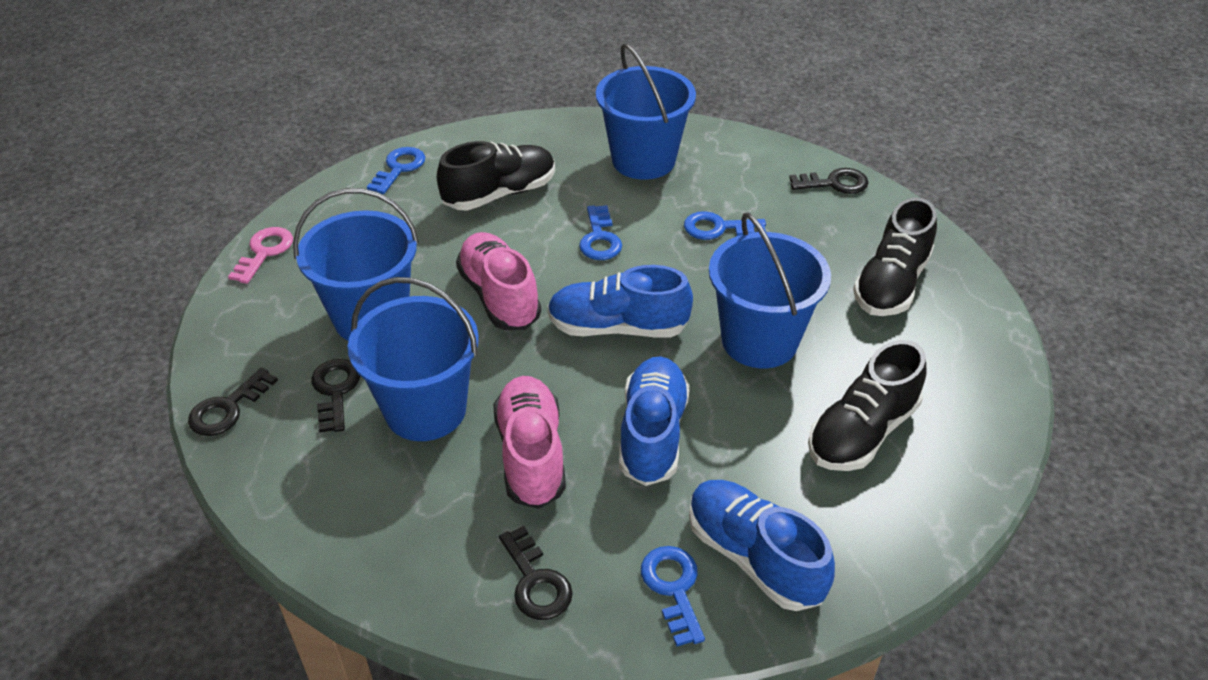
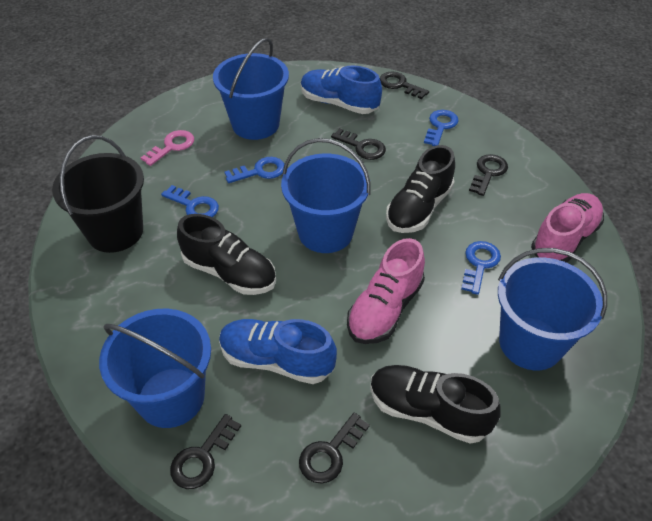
black bucket: 0 -> 1
black key: 4 -> 5
blue shoe: 3 -> 2

